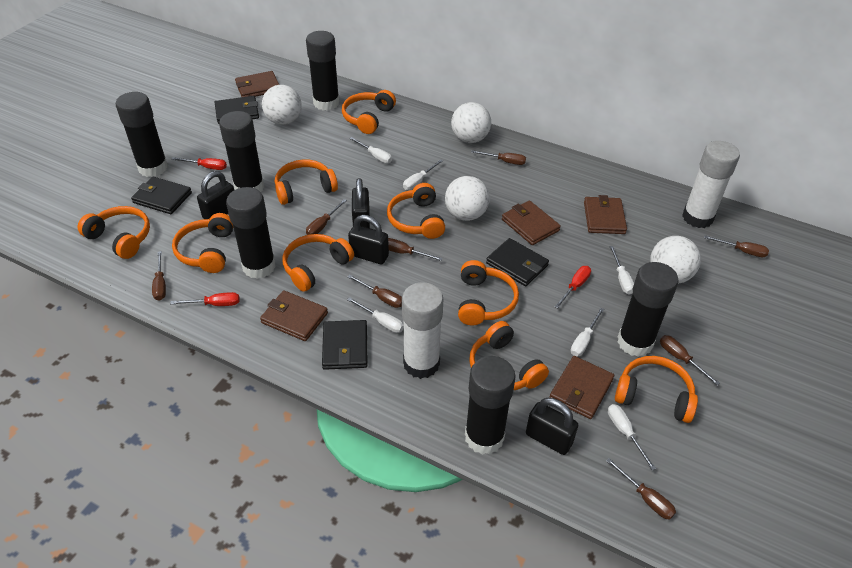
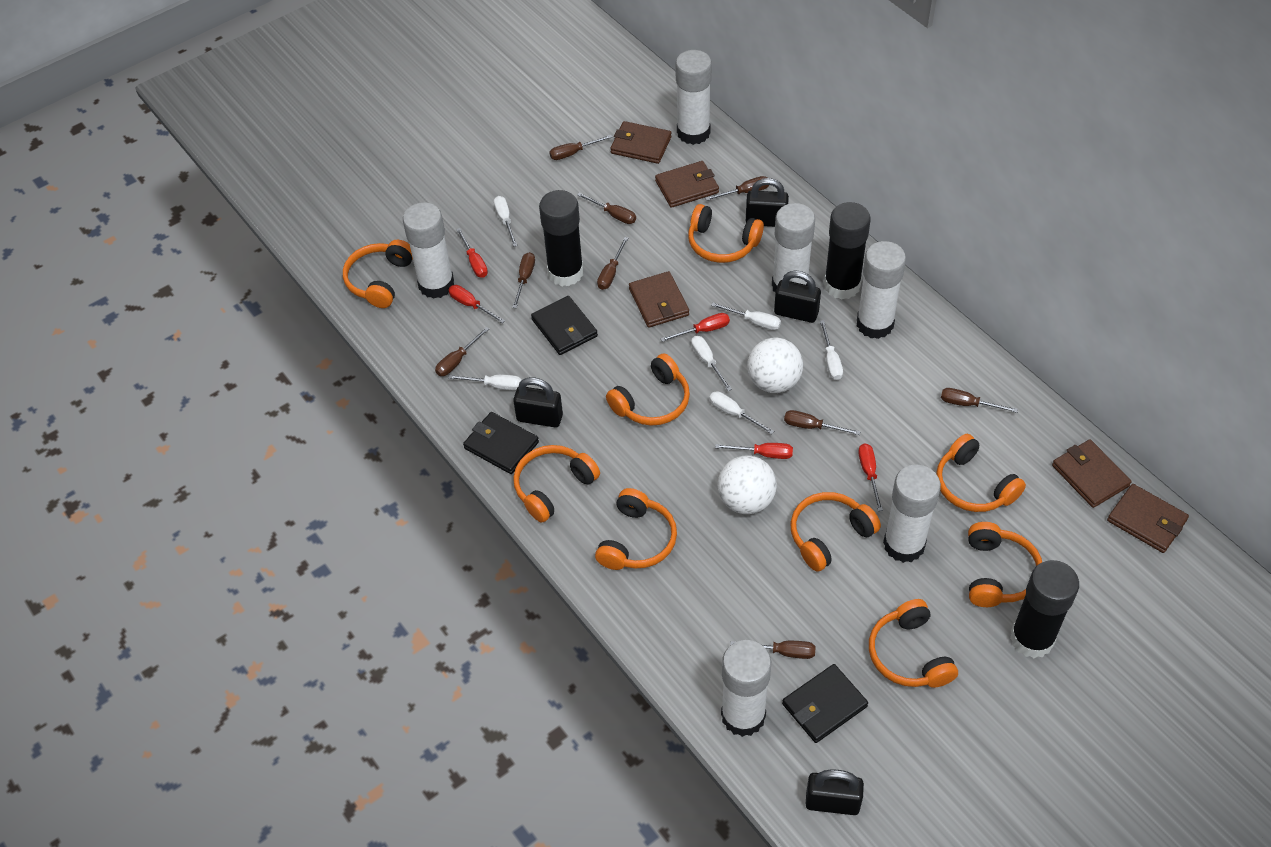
black glue stick: 6 -> 3
black wallet: 4 -> 3
brown screwdriver: 8 -> 9
red screwdriver: 3 -> 5
white ball: 4 -> 2
white glue stick: 2 -> 6

